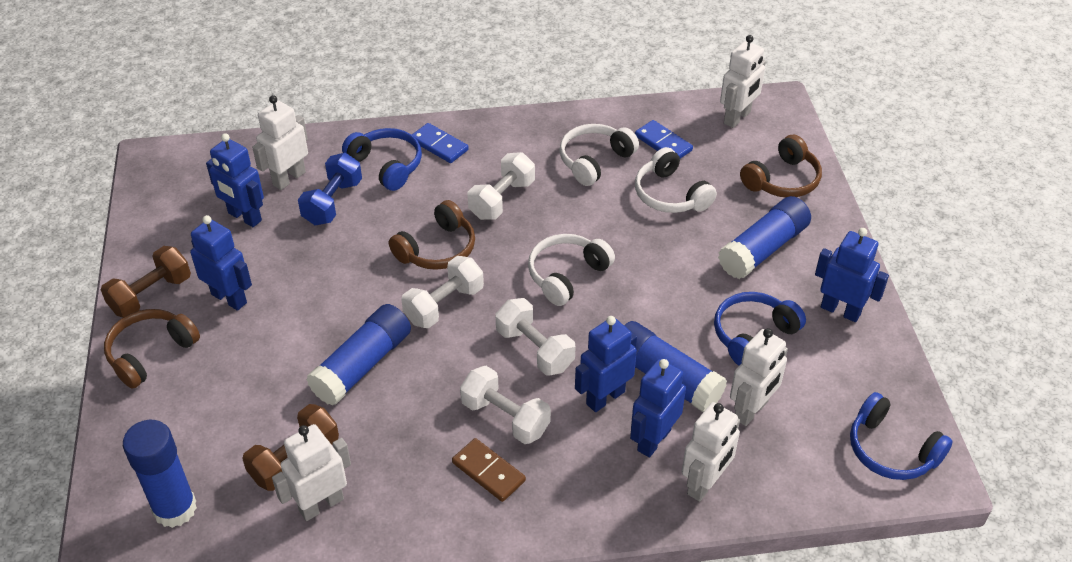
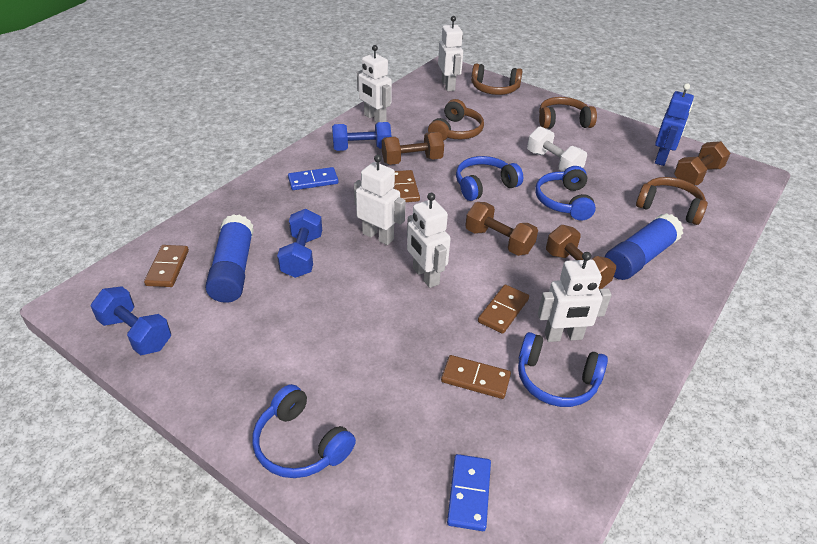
blue dumbbell: 1 -> 3
blue glue stick: 4 -> 2
blue headphones: 3 -> 4
blue robot: 5 -> 1
brown domino: 1 -> 4
brown dumbbell: 2 -> 4
brown headphones: 3 -> 4
white dumbbell: 4 -> 1
white headphones: 3 -> 0

